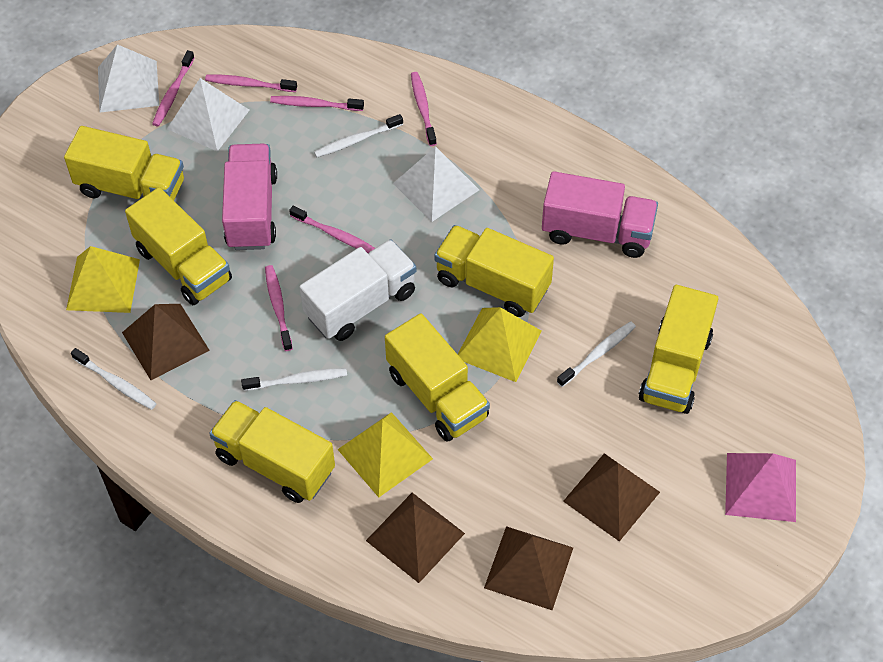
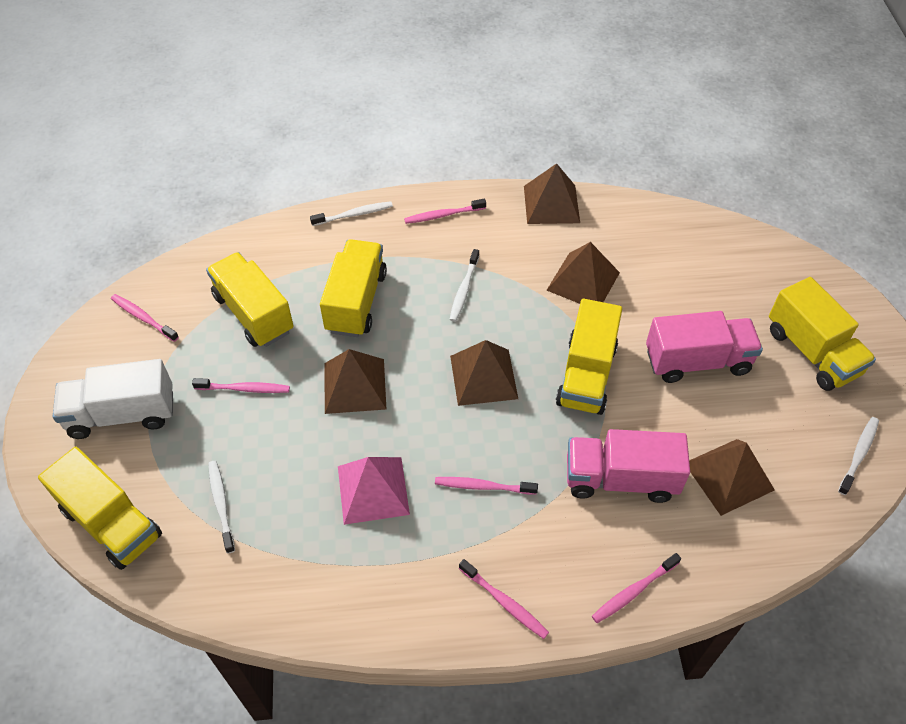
brown pyramid: 4 -> 5
white pyramid: 3 -> 0
yellow pyramid: 3 -> 0
yellow truck: 6 -> 5

